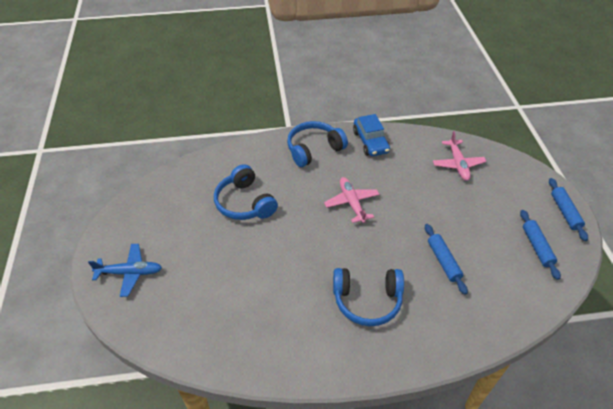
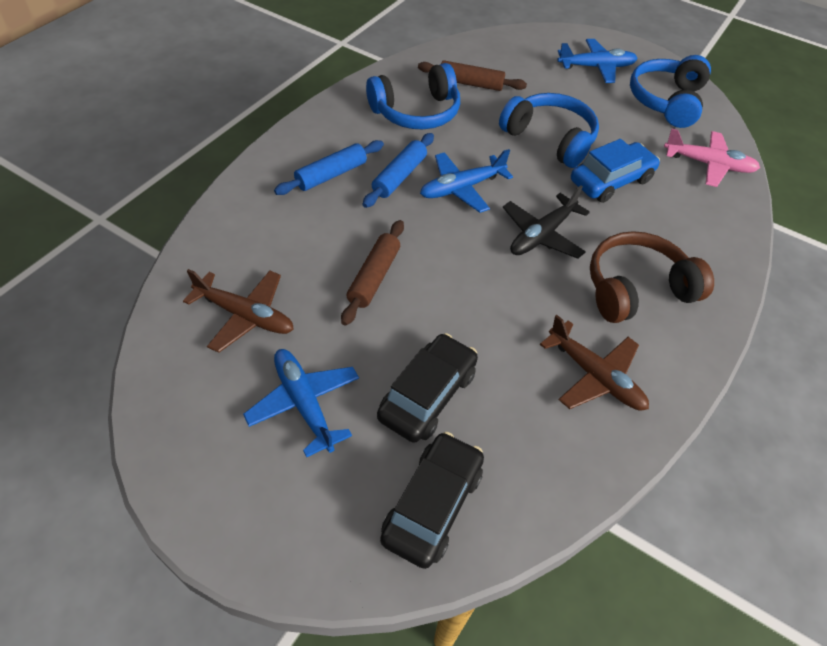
black car: 0 -> 2
black plane: 0 -> 1
blue plane: 1 -> 3
blue rolling pin: 3 -> 2
brown headphones: 0 -> 1
brown plane: 0 -> 2
brown rolling pin: 0 -> 2
pink plane: 2 -> 1

